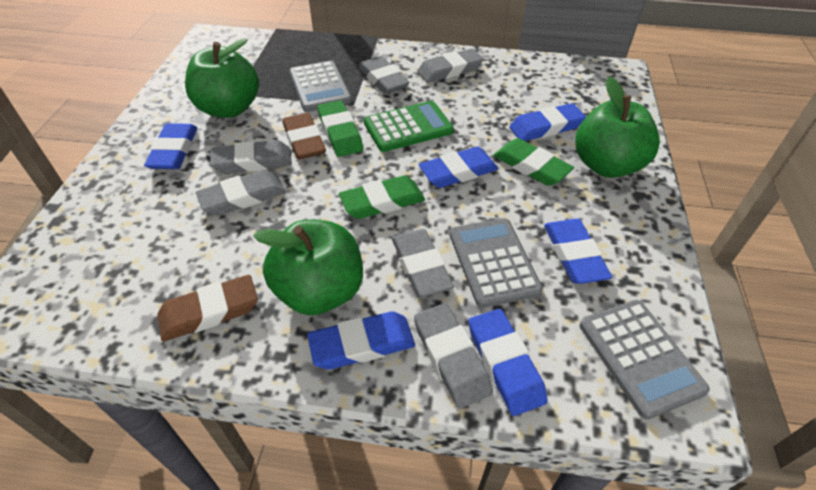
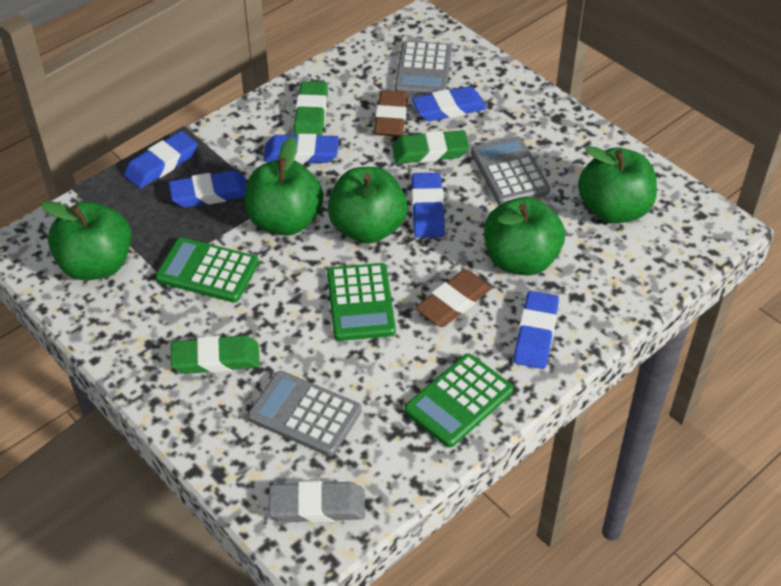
green apple: 3 -> 5
green calculator: 1 -> 3
grey eraser: 6 -> 1

